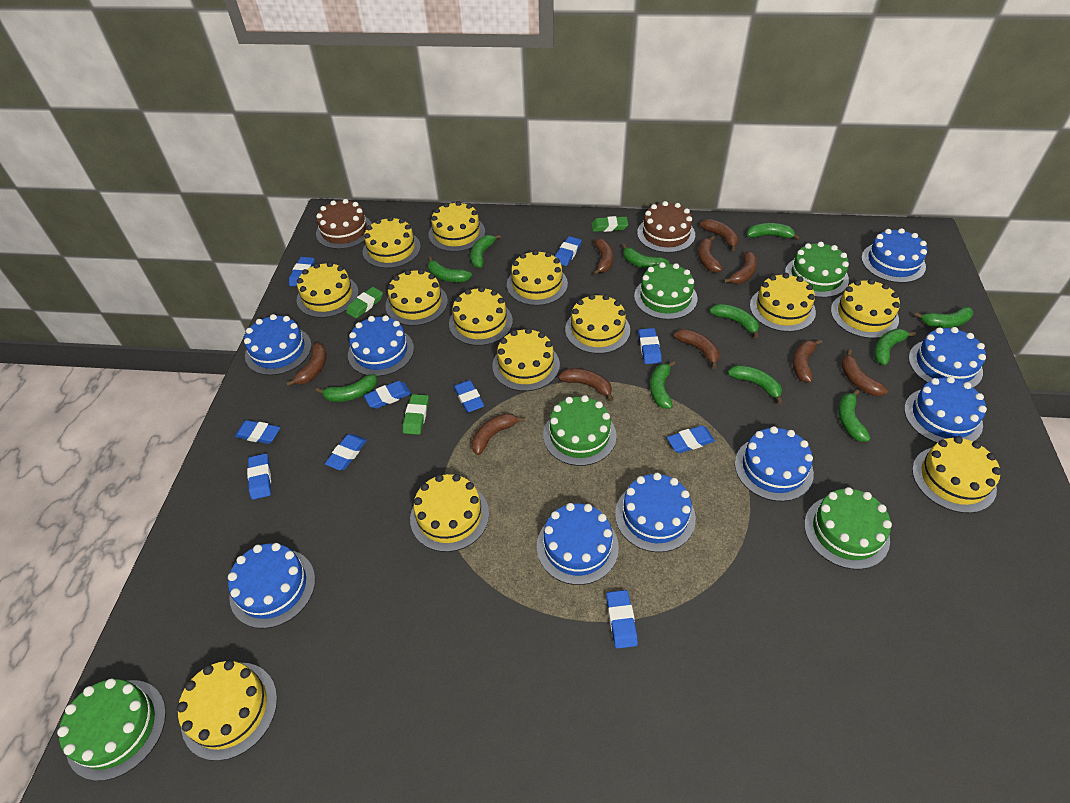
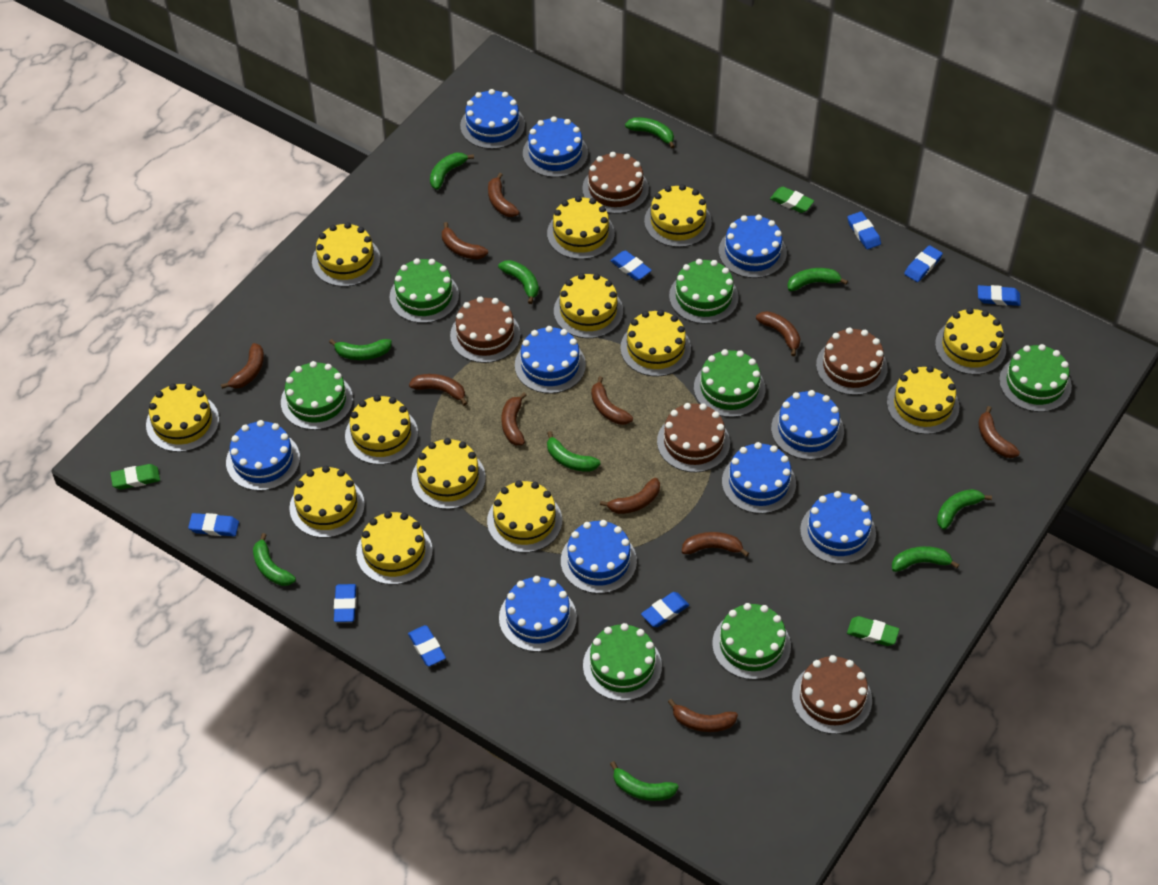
blue cake: 9 -> 10
blue eraser: 10 -> 8
brown banana: 10 -> 11
brown cake: 2 -> 5
green banana: 11 -> 10
green cake: 5 -> 7

